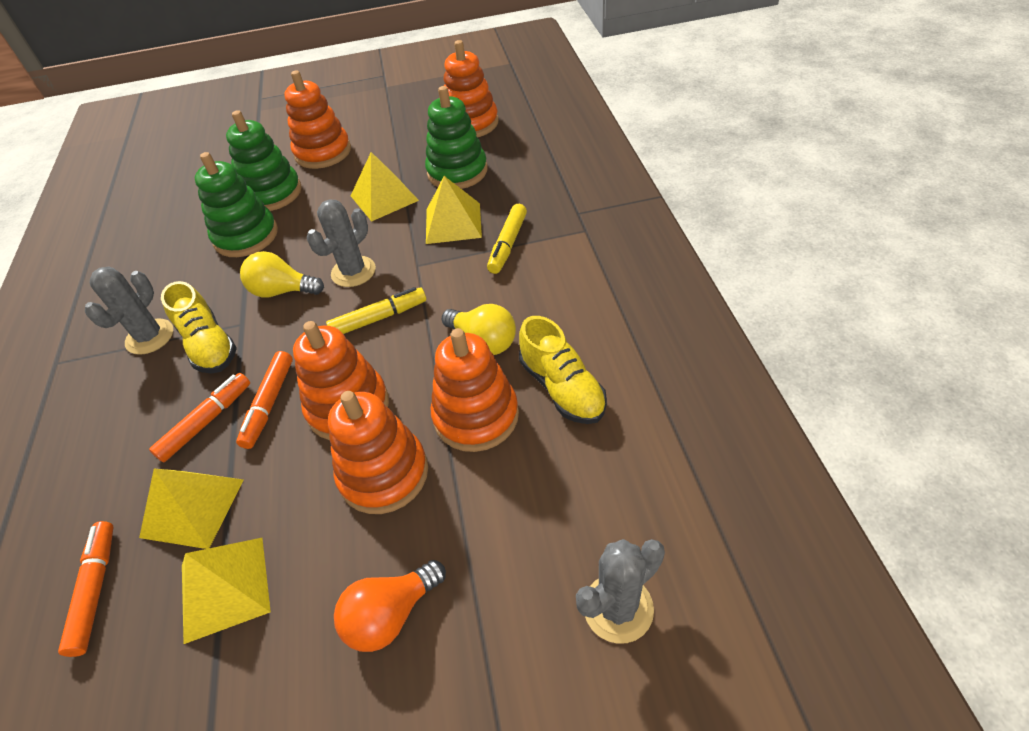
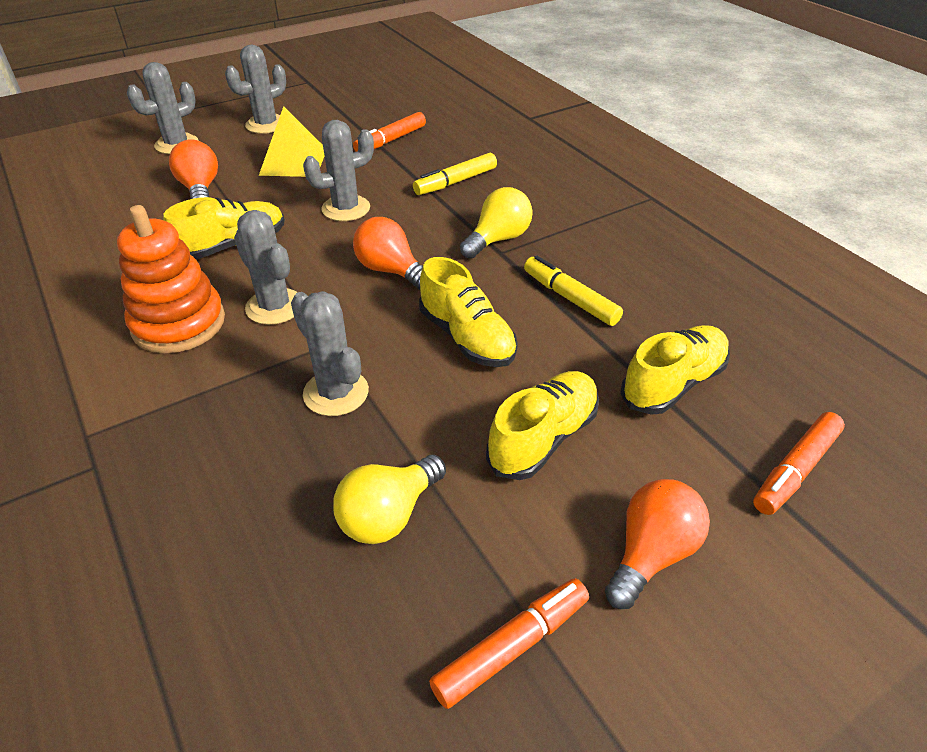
green stacking toy: 3 -> 0
grey cactus: 3 -> 5
orange light bulb: 1 -> 3
orange stacking toy: 5 -> 1
yellow pyramid: 4 -> 1
yellow shoe: 2 -> 4

